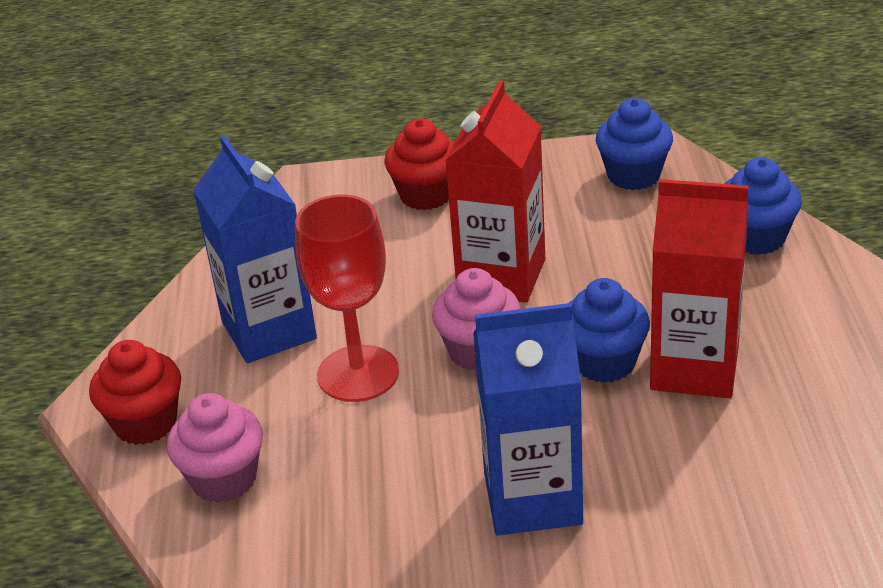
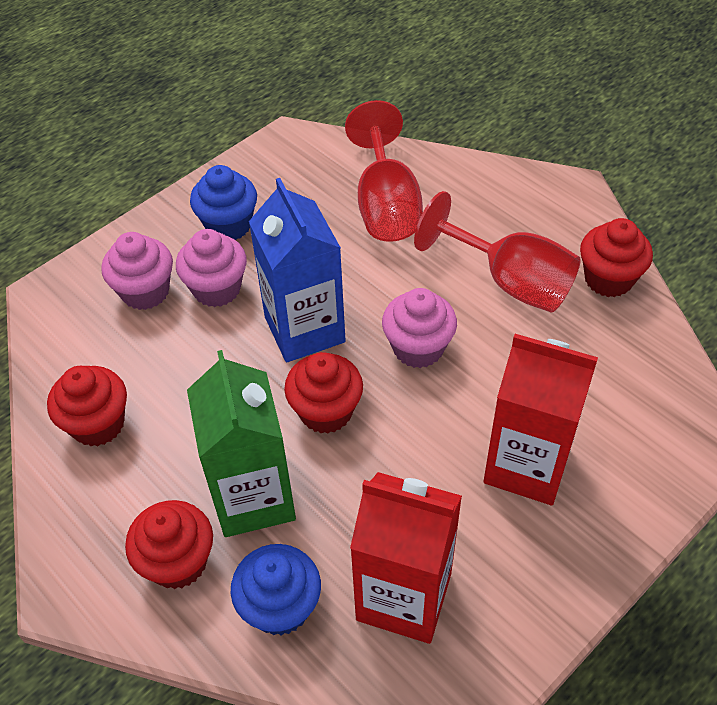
blue carton: 2 -> 1
blue cupcake: 3 -> 2
green carton: 0 -> 1
pink cupcake: 2 -> 3
red cupcake: 2 -> 4
red goblet: 1 -> 2

